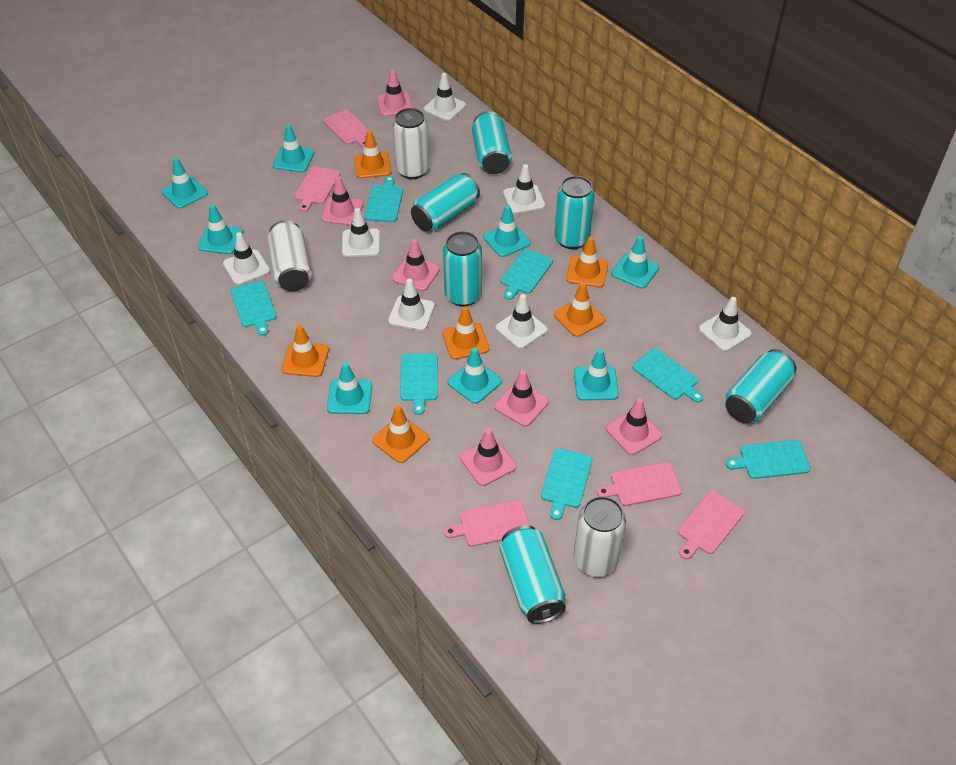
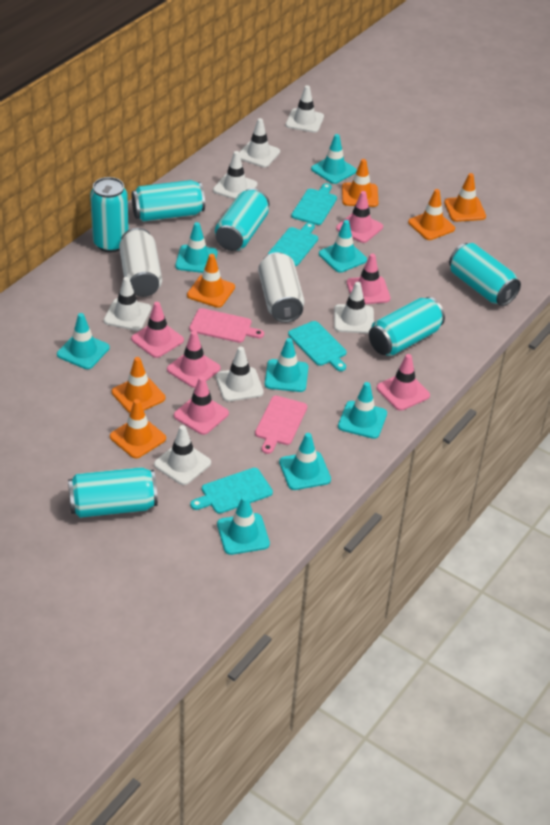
pink cutting board: 5 -> 2
turquoise cutting board: 7 -> 4
white can: 3 -> 2

